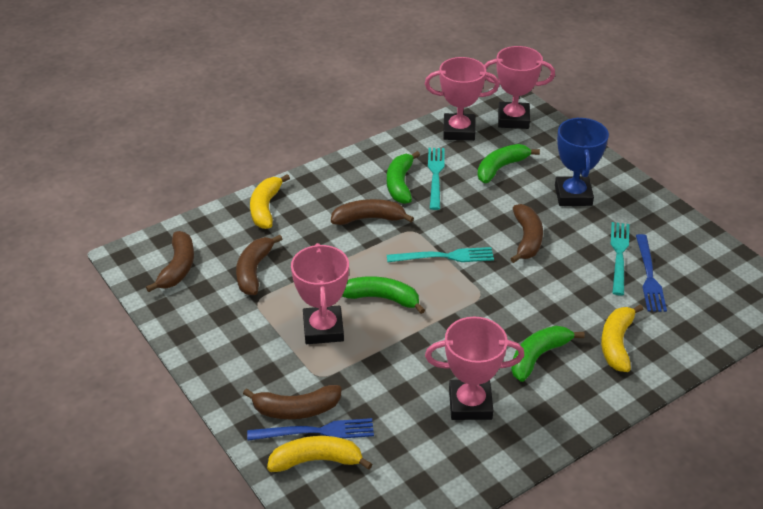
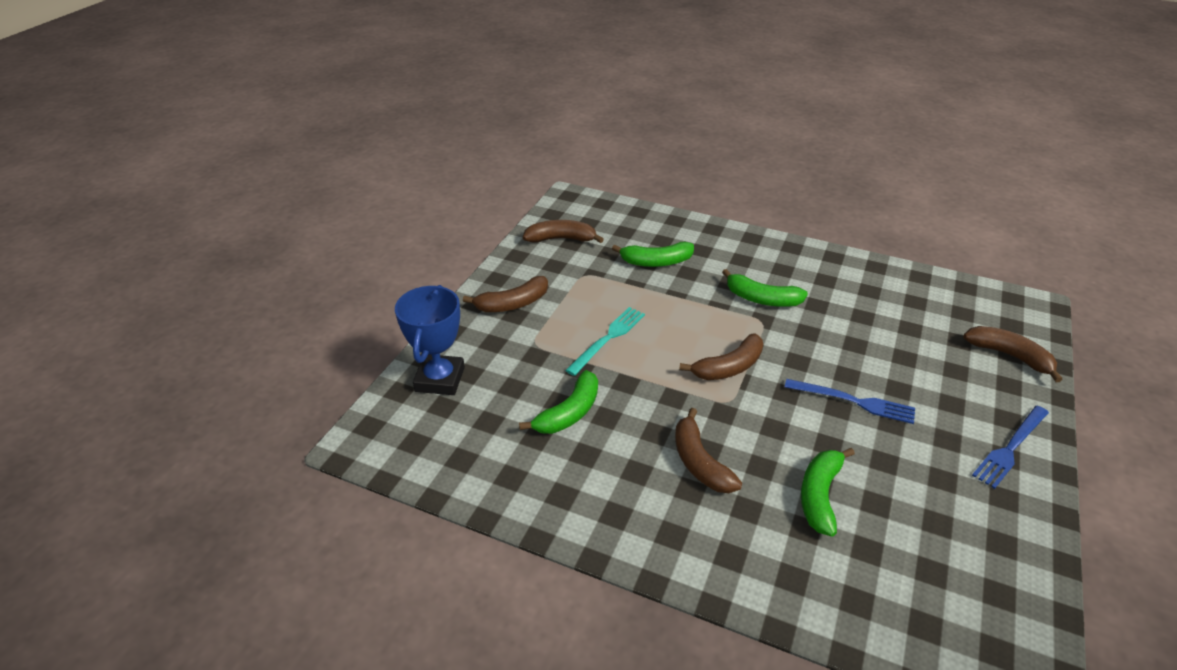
pink trophy: 4 -> 0
turquoise fork: 3 -> 1
yellow banana: 3 -> 0

